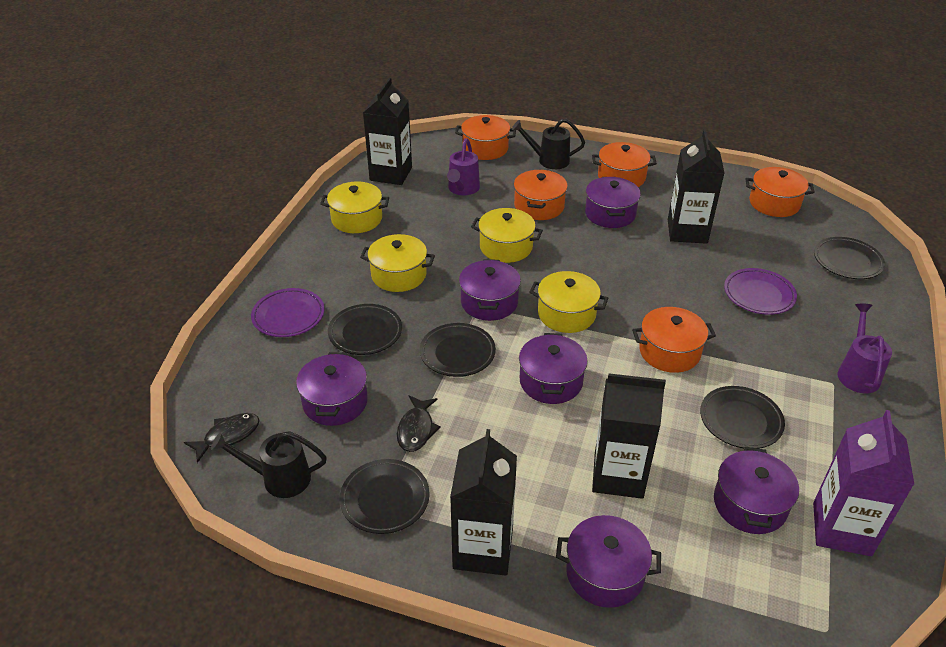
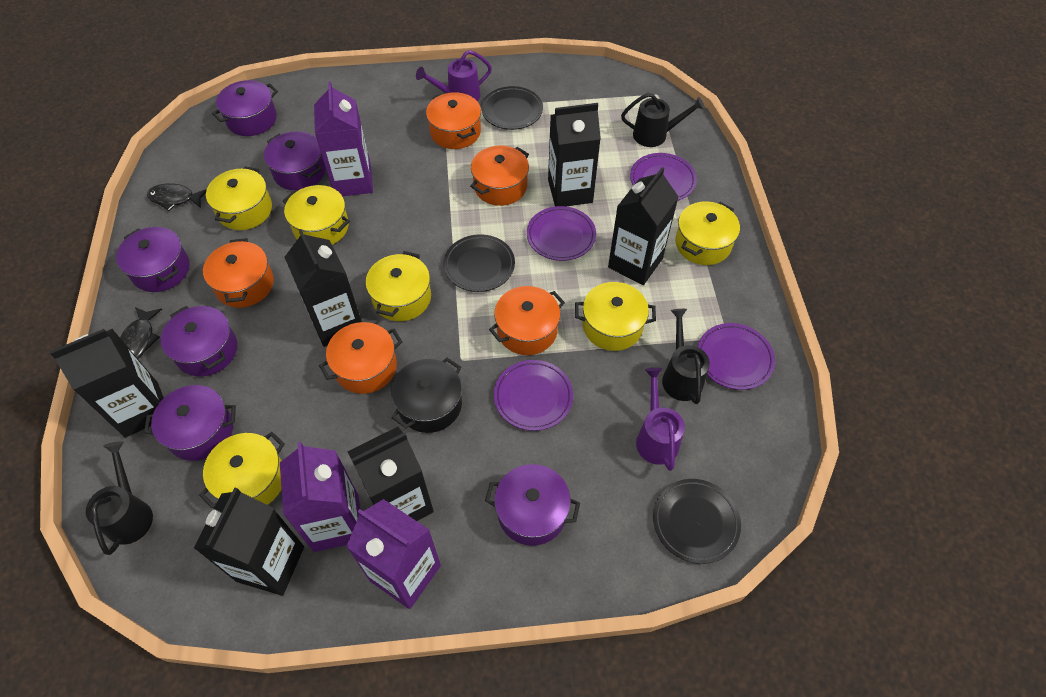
black carton: 4 -> 6
black plate: 5 -> 3
black pot: 0 -> 1
black watering can: 2 -> 3
purple carton: 1 -> 3
purple plate: 2 -> 4
yellow pot: 4 -> 6

